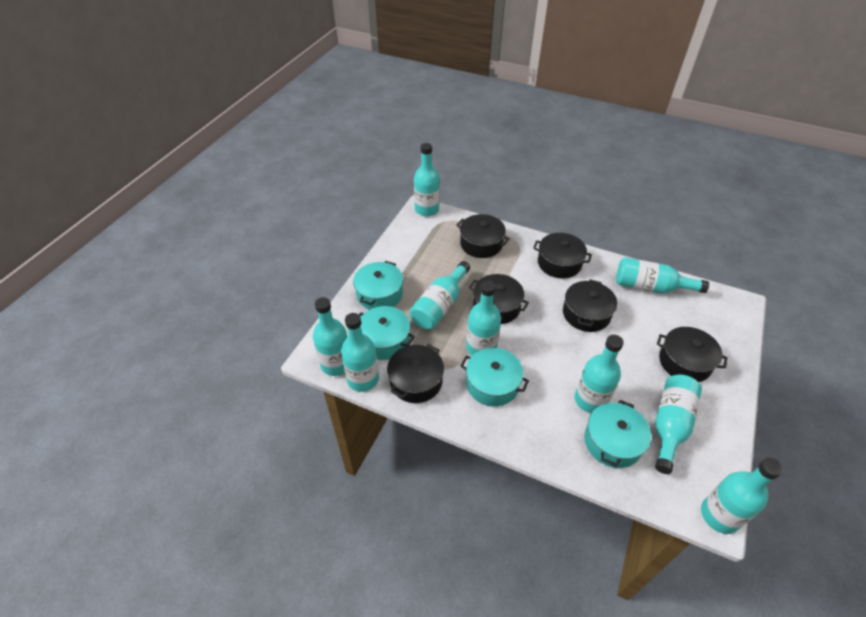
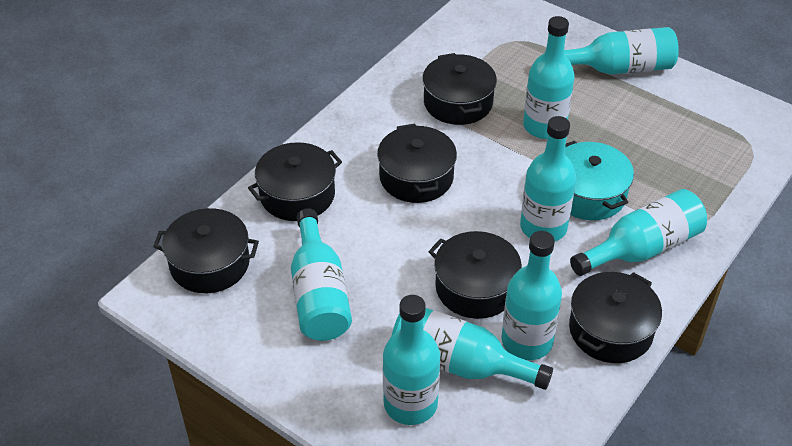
turquoise bottle: 9 -> 8
turquoise pot: 4 -> 1

